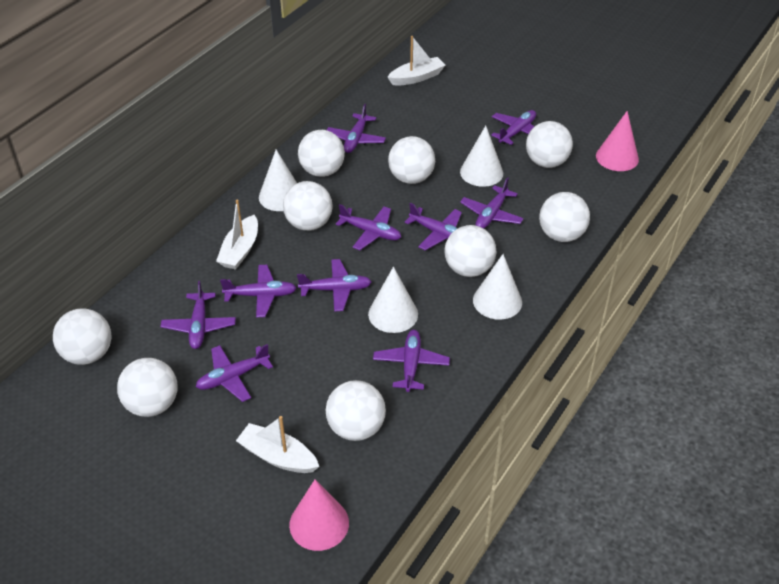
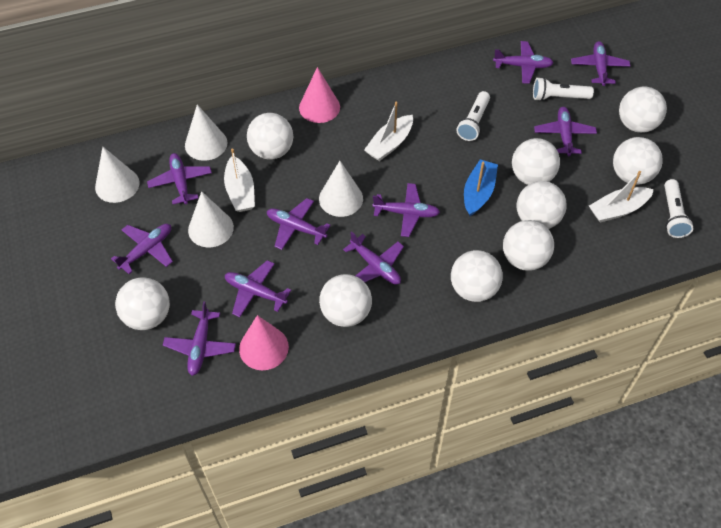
blue boat: 0 -> 1
white flashlight: 0 -> 3

